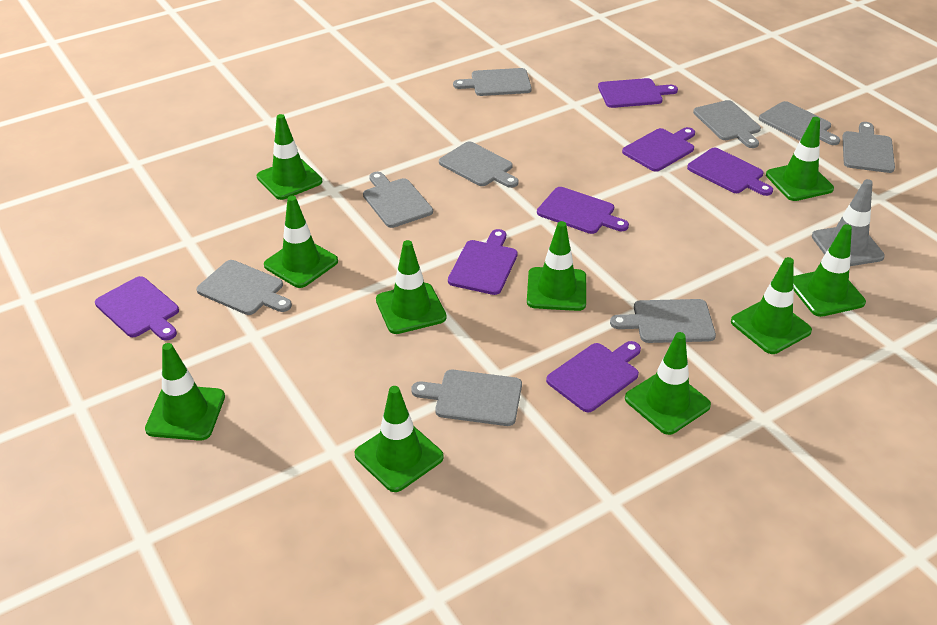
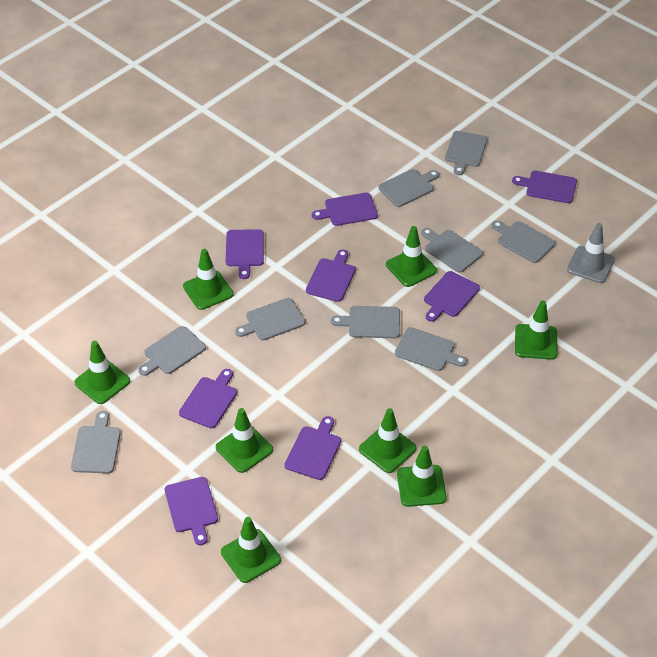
green traffic cone: 10 -> 8
purple cutting board: 7 -> 8

